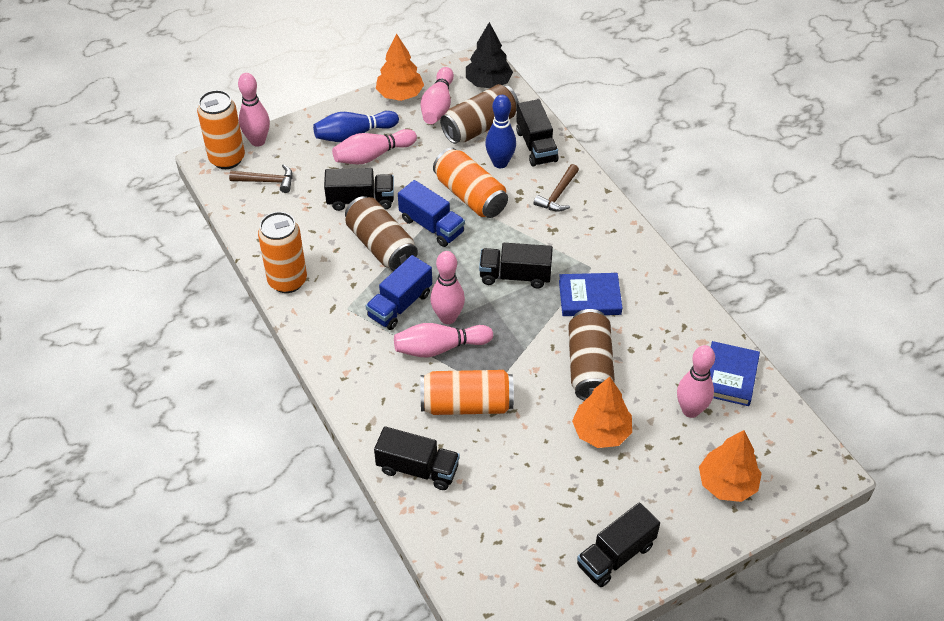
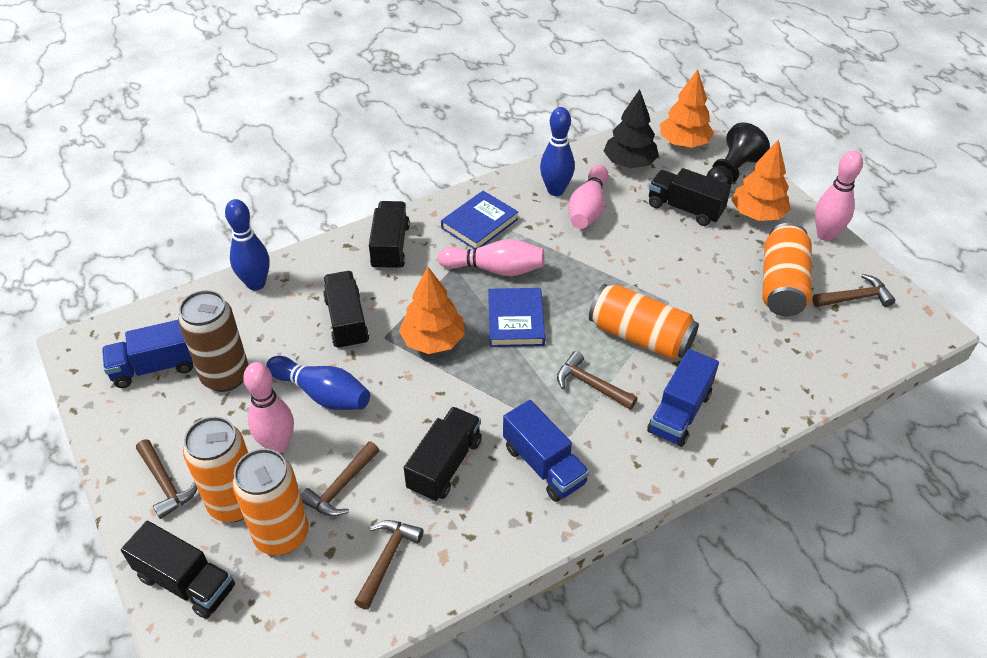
black pawn: 0 -> 1
blue bowling pin: 2 -> 3
blue truck: 2 -> 3
brown can: 3 -> 1
brown hammer: 2 -> 5
pink bowling pin: 6 -> 4

